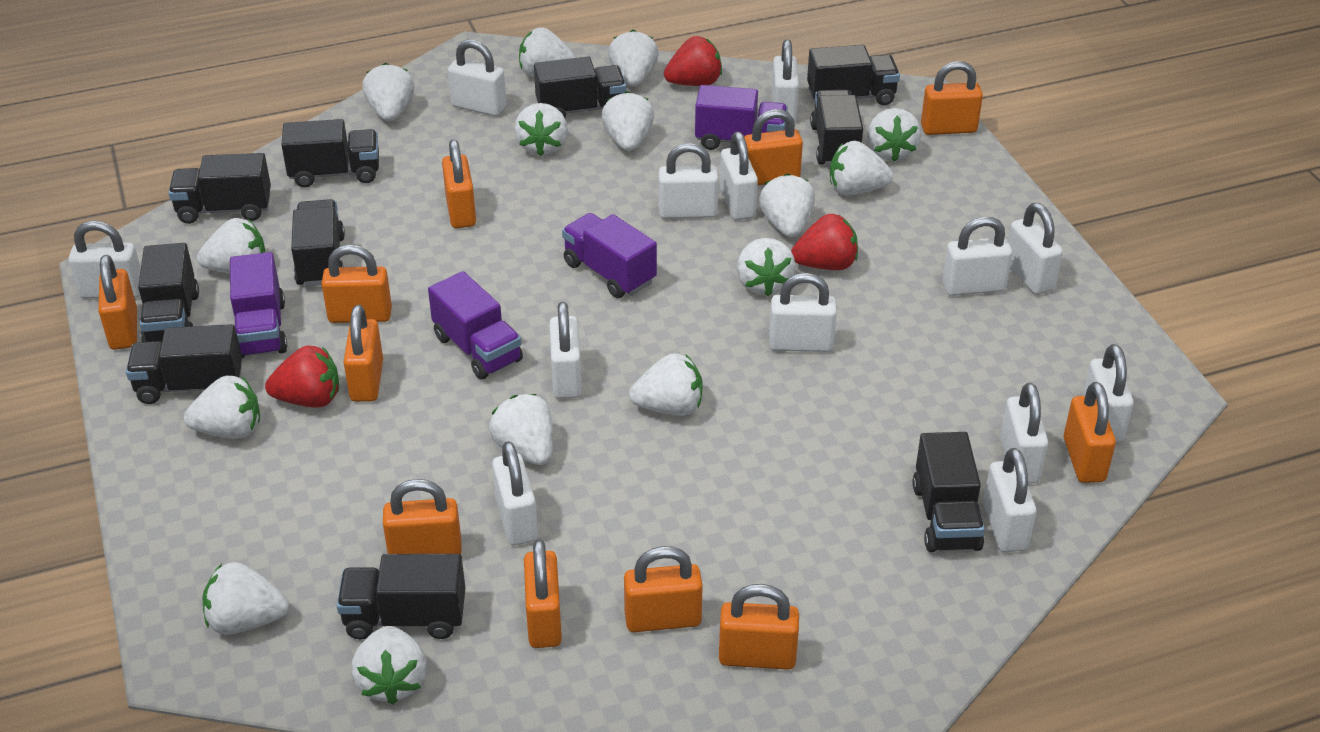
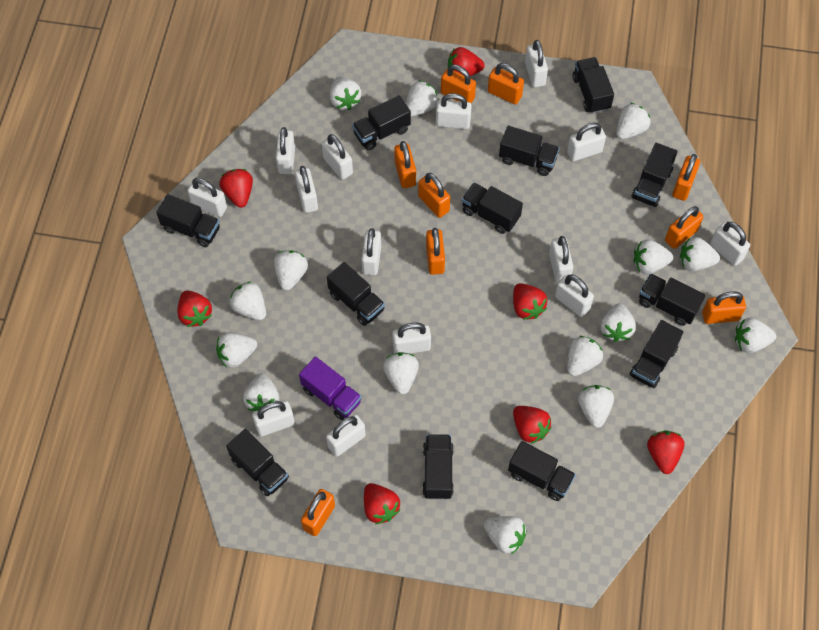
black truck: 10 -> 12
orange padlock: 11 -> 9
purple truck: 4 -> 1
red strawberry: 3 -> 7
white padlock: 13 -> 14

